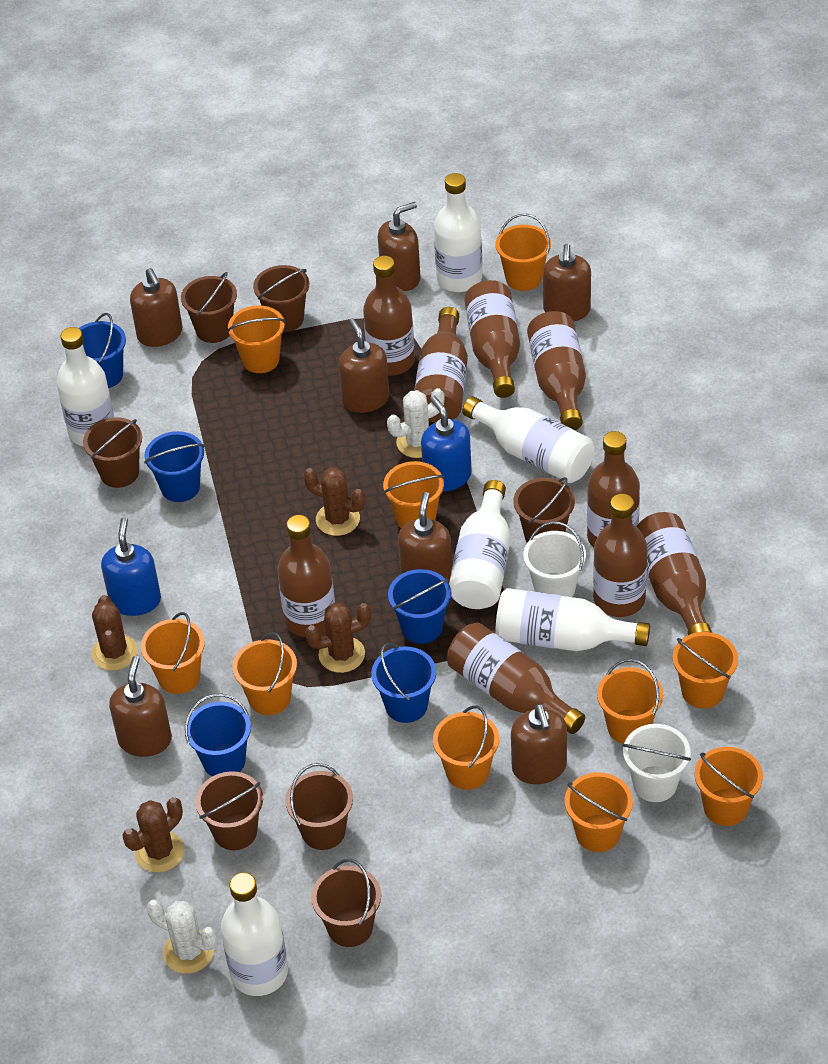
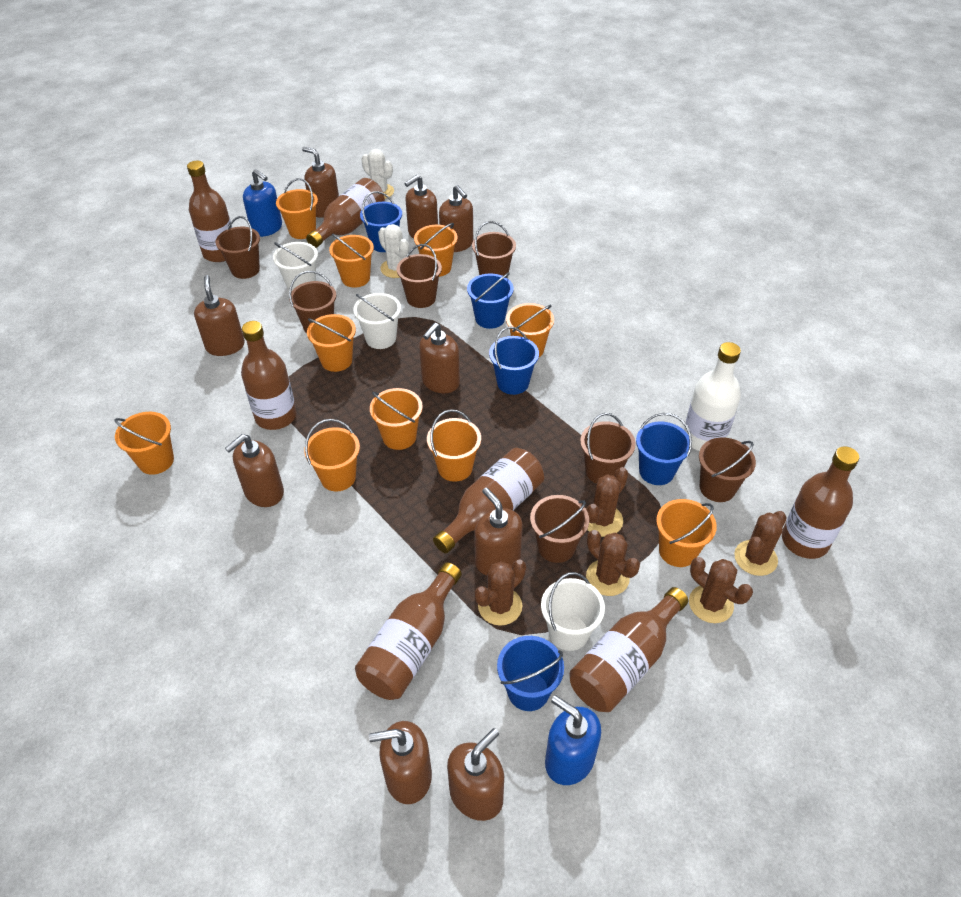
brown bottle: 9 -> 7
brown cactus: 4 -> 5
brown soap dispenser: 7 -> 9
white bottle: 6 -> 1
white bucket: 2 -> 3

